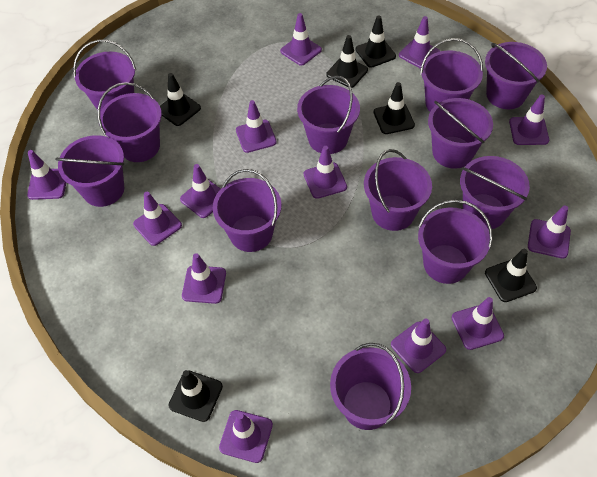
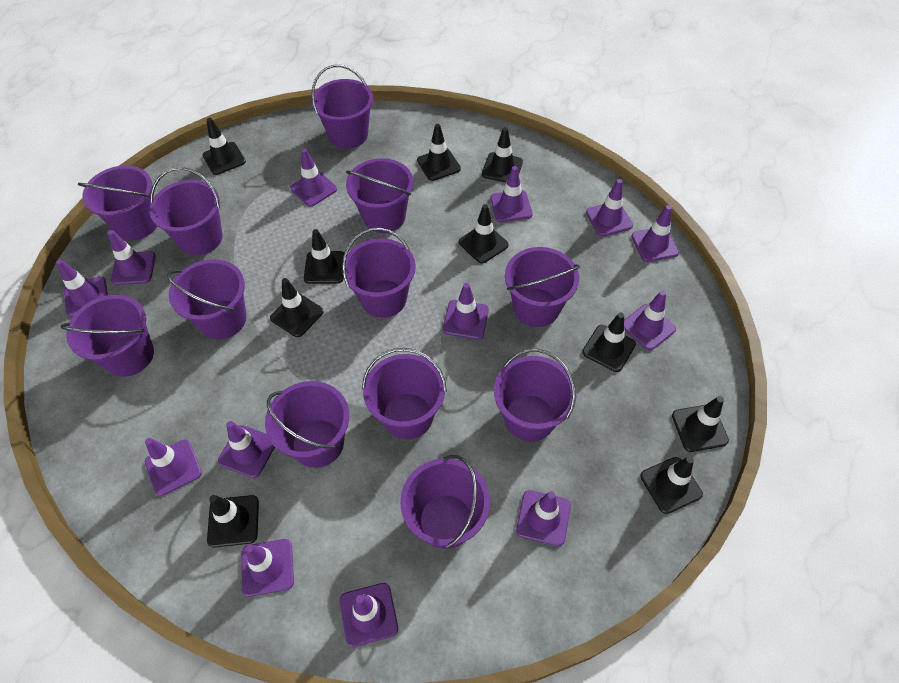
black traffic cone: 6 -> 10

